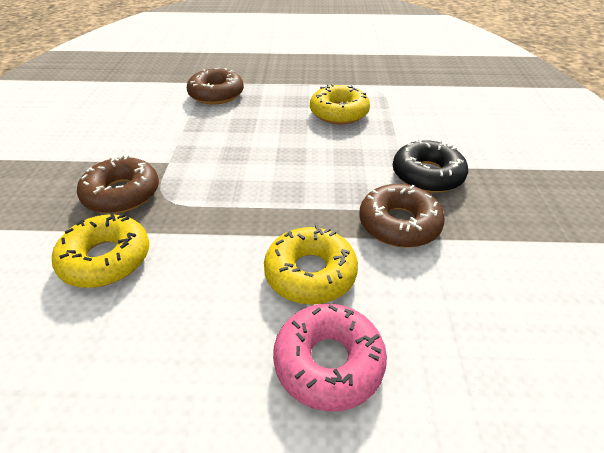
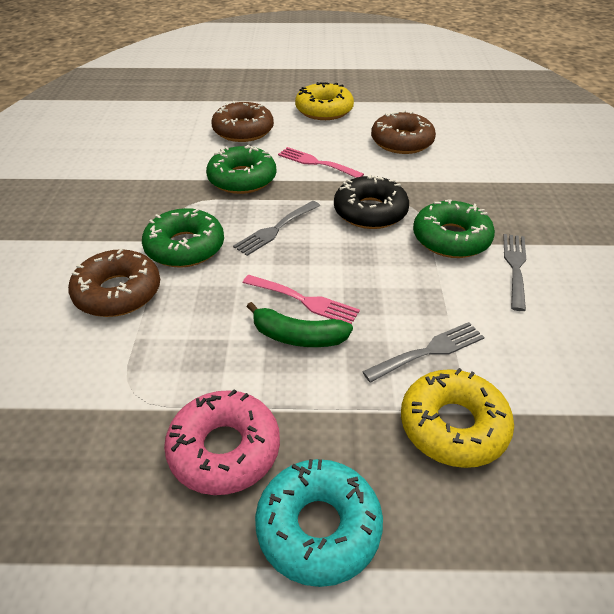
green banana: 0 -> 1
green donut: 0 -> 3
grey fork: 0 -> 3
pink fork: 0 -> 2
turquoise donut: 0 -> 1
yellow donut: 3 -> 2

